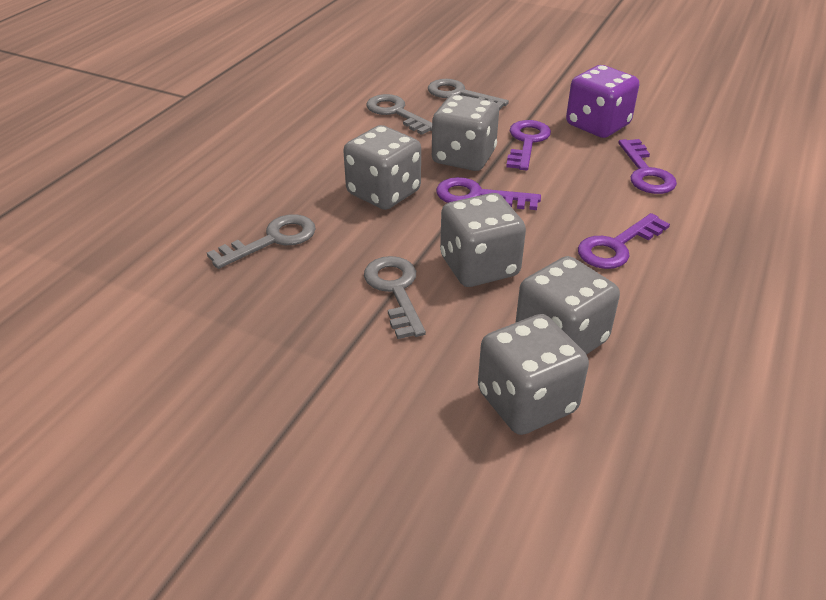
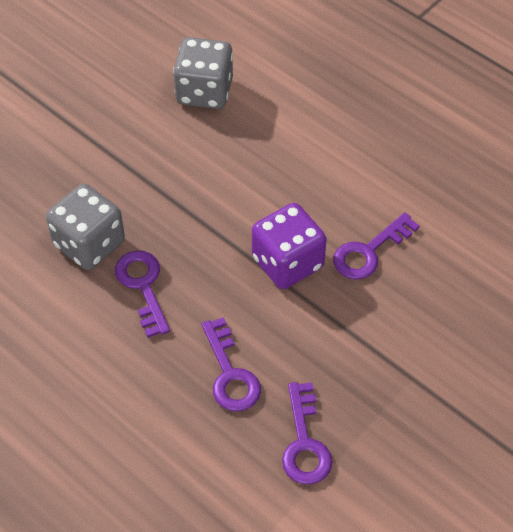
grey dice: 5 -> 2
grey key: 4 -> 0

